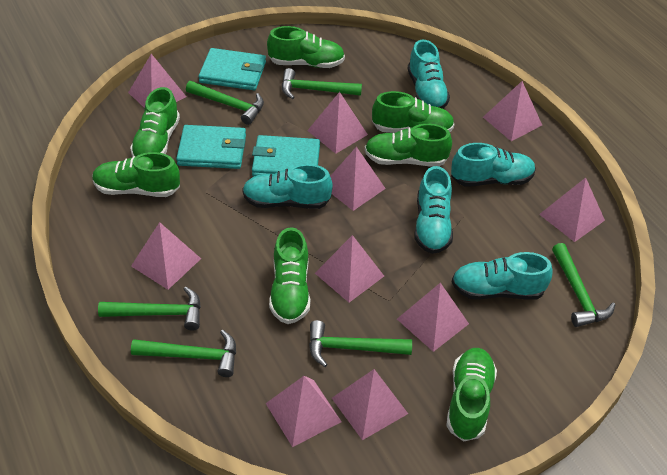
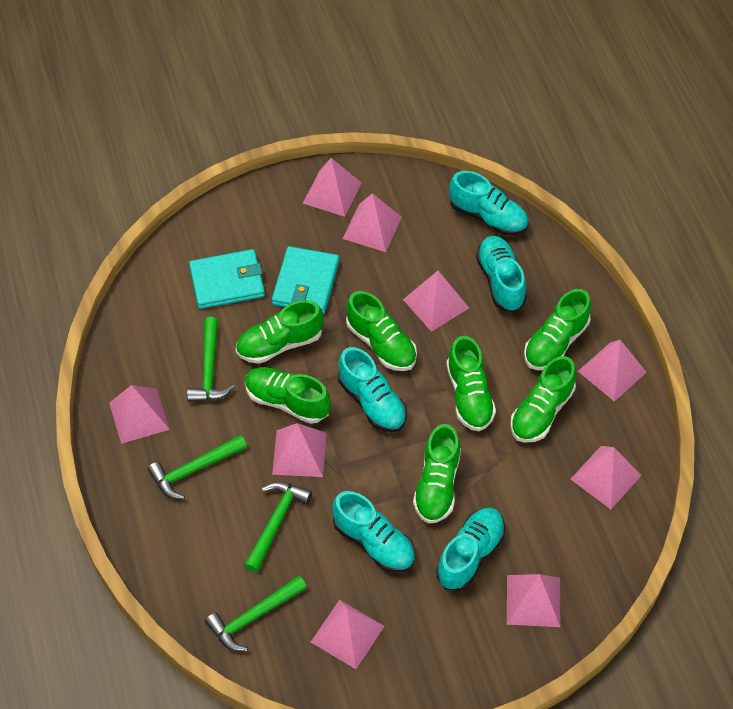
green hammer: 6 -> 4
pink pyramid: 10 -> 9
turquoise wallet: 3 -> 2

